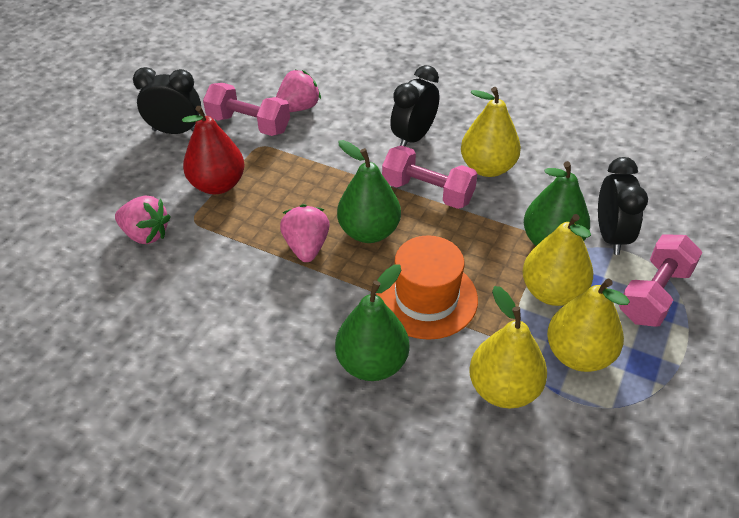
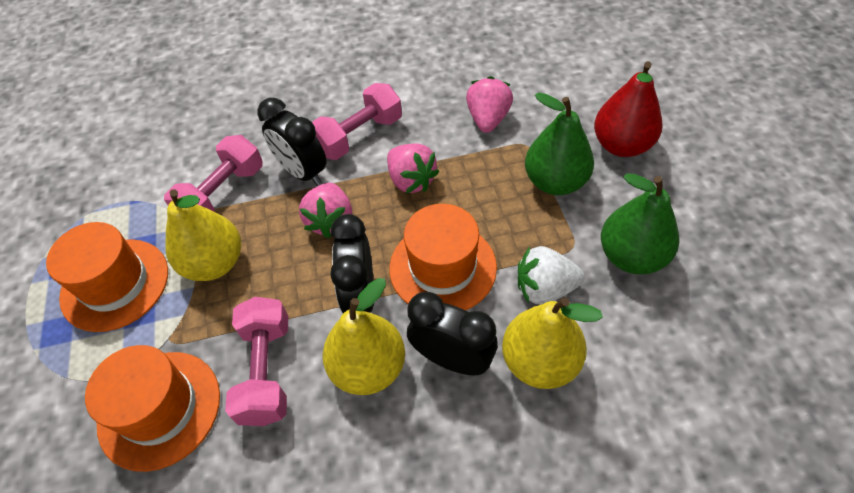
green pear: 3 -> 2
orange hat: 1 -> 3
white strawberry: 0 -> 1
yellow pear: 4 -> 3

